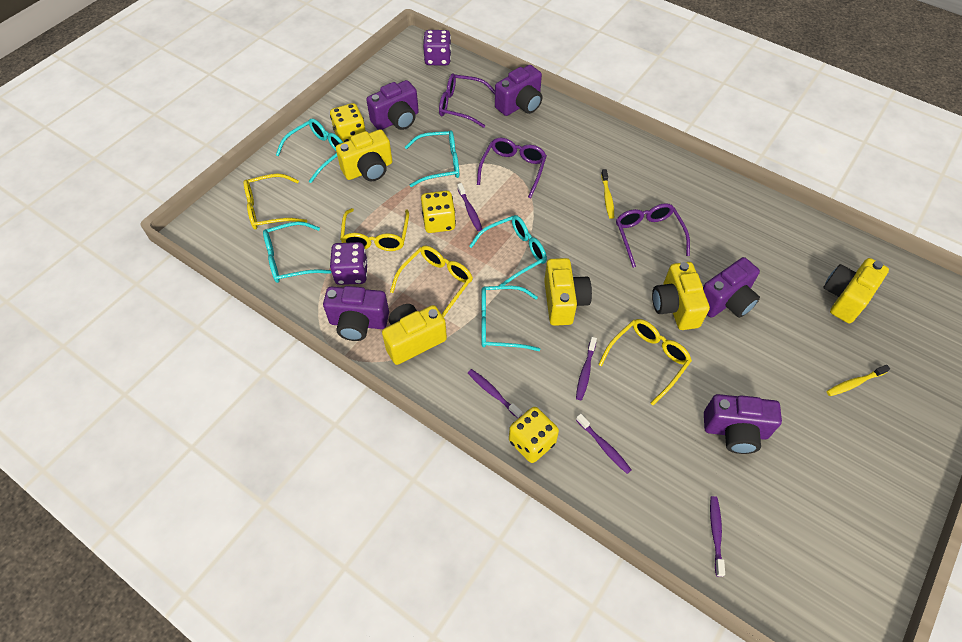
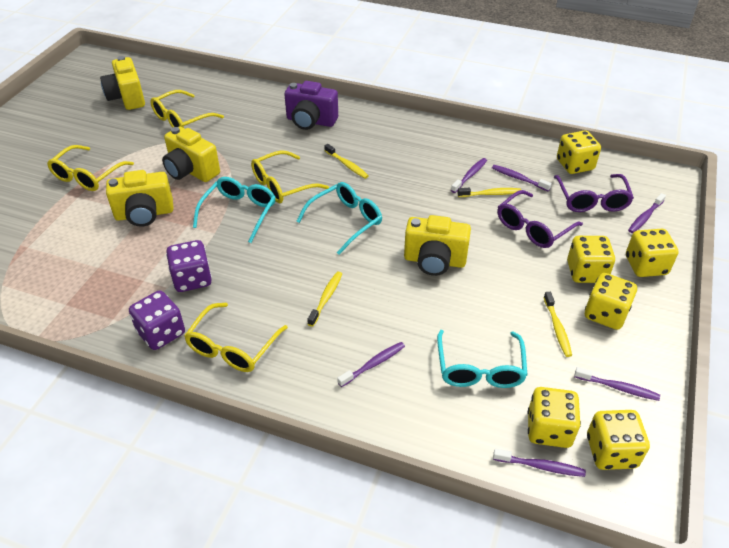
purple camera: 5 -> 1
purple glasses: 3 -> 2
purple toothbrush: 5 -> 6
turquoise glasses: 5 -> 3
yellow camera: 5 -> 4
yellow dice: 3 -> 6
yellow toothbrush: 2 -> 4

